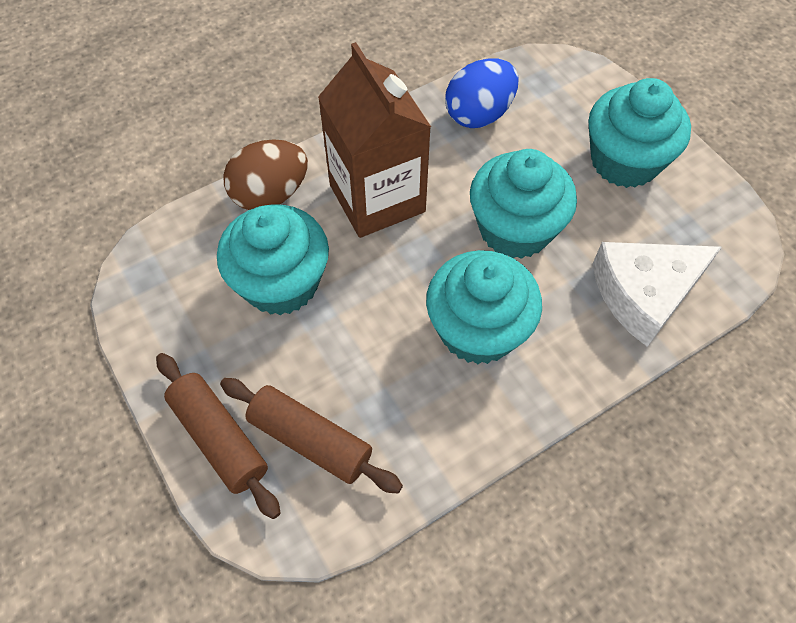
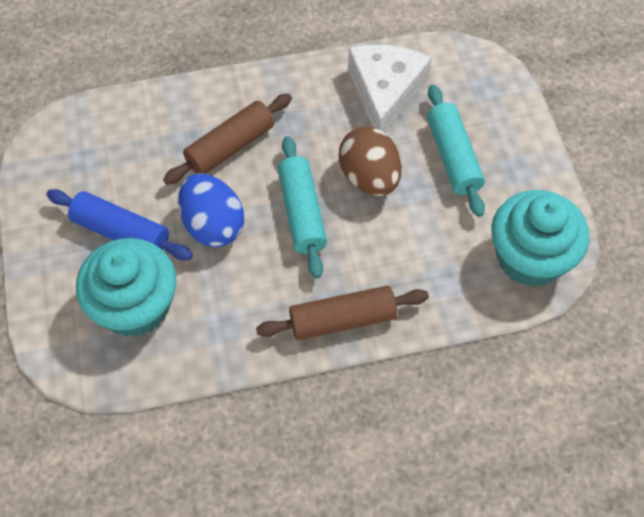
blue rolling pin: 0 -> 1
brown carton: 1 -> 0
turquoise cupcake: 4 -> 2
turquoise rolling pin: 0 -> 2

